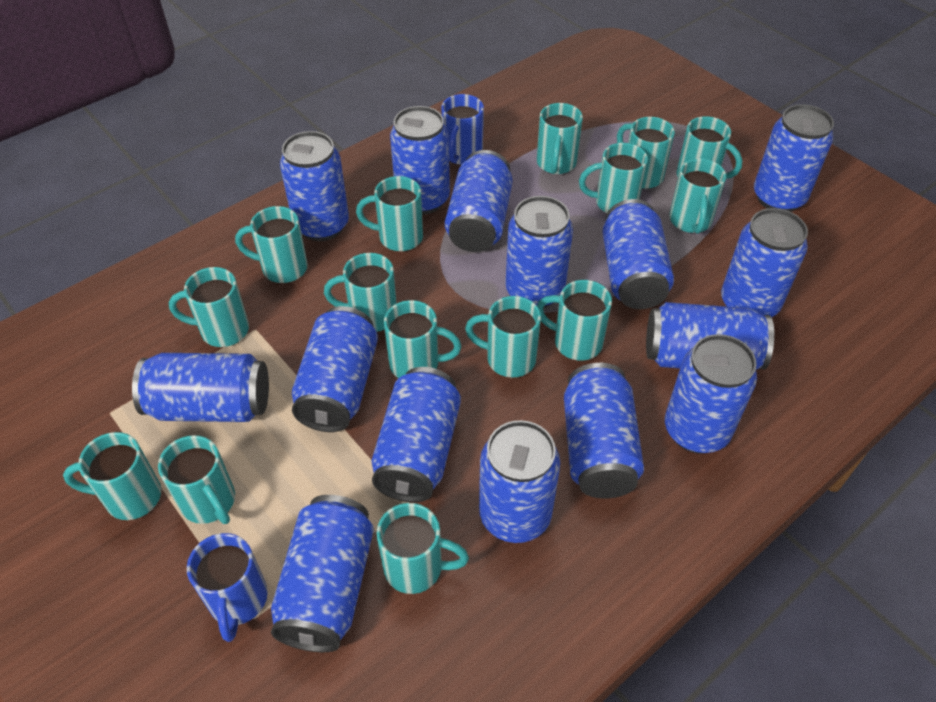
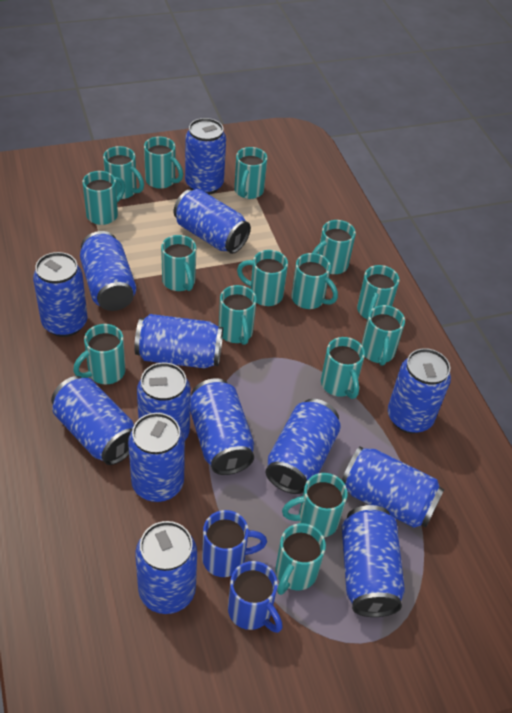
blue can: 15 -> 14

